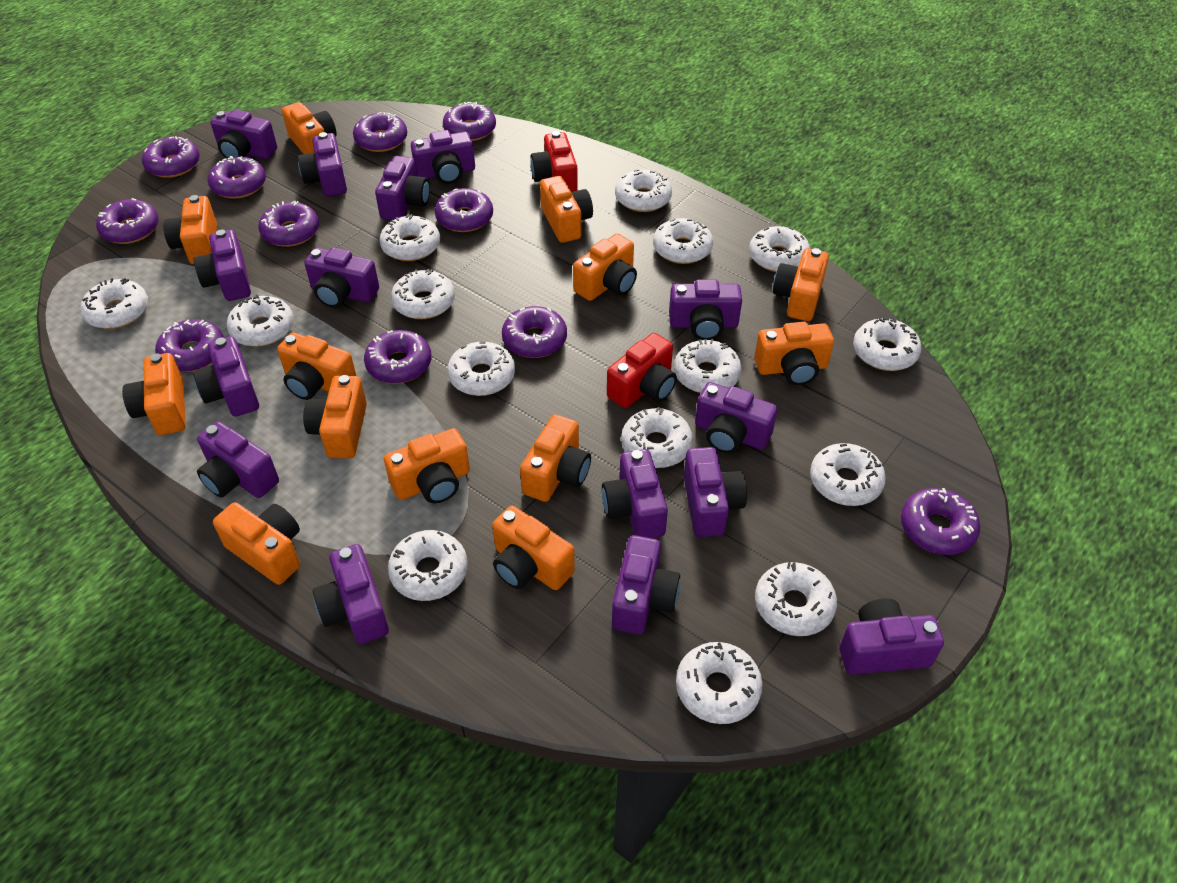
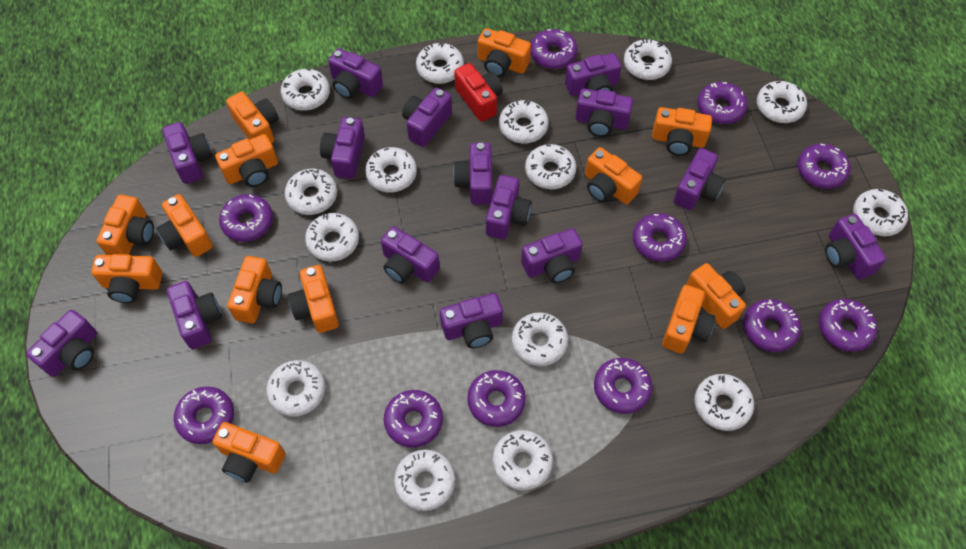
red camera: 2 -> 1

